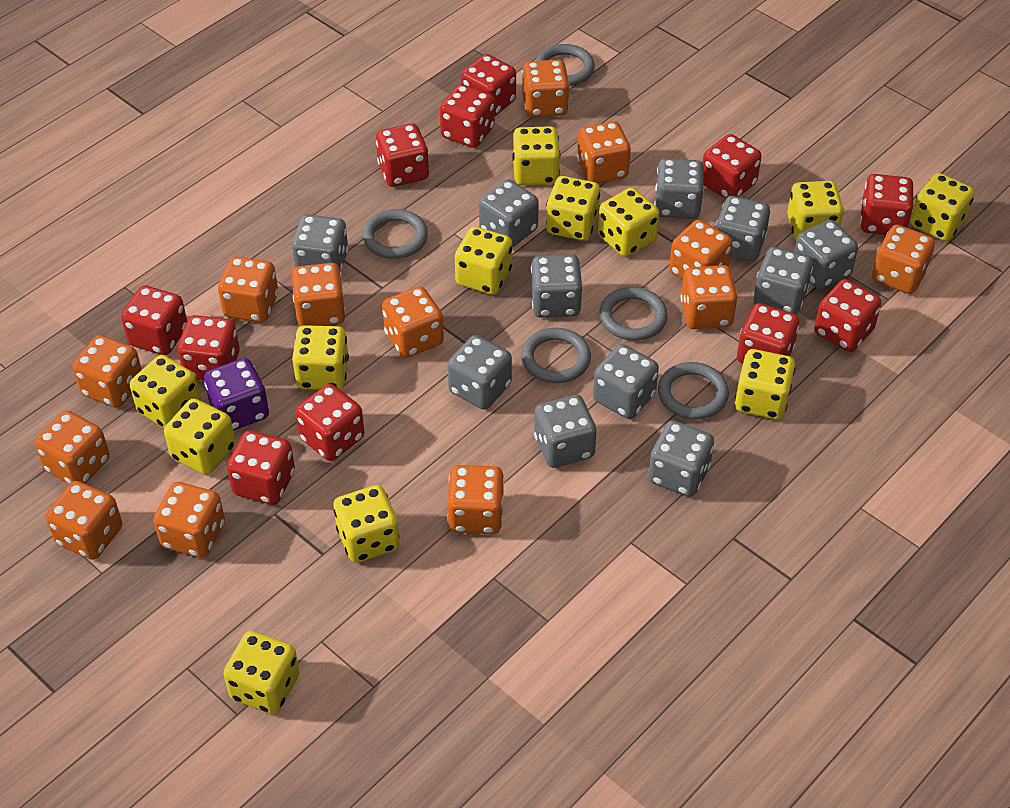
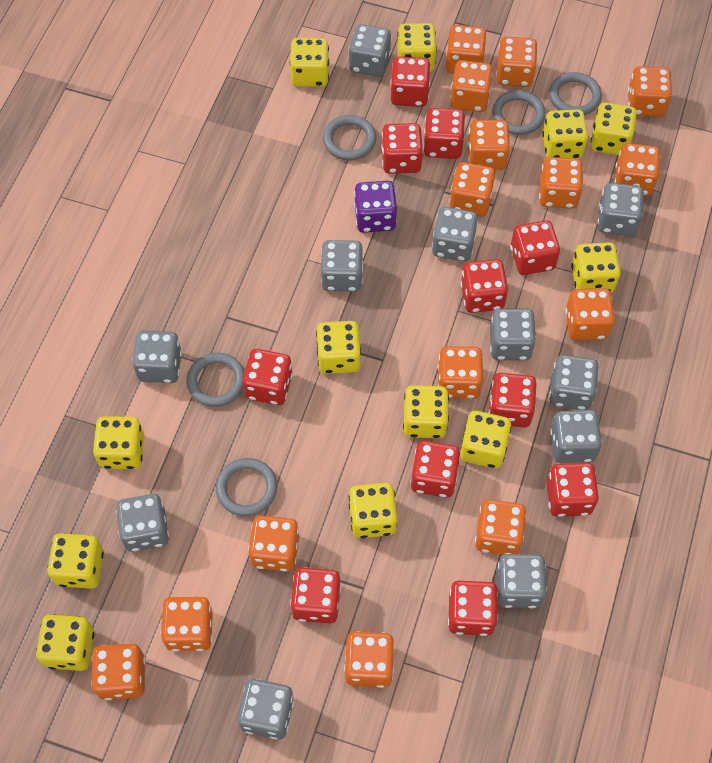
orange dice: 13 -> 15

